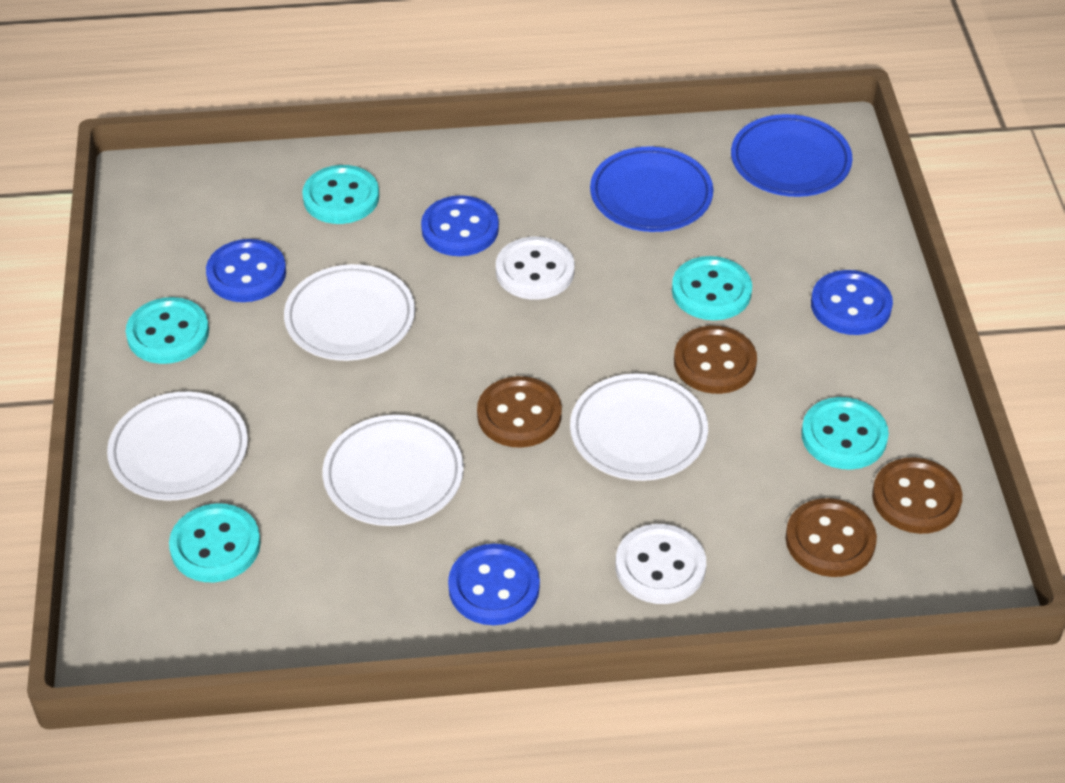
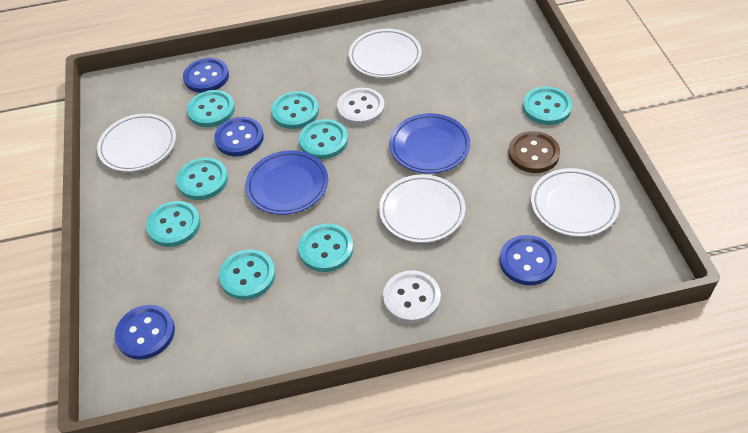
brown button: 4 -> 1
turquoise button: 5 -> 8

